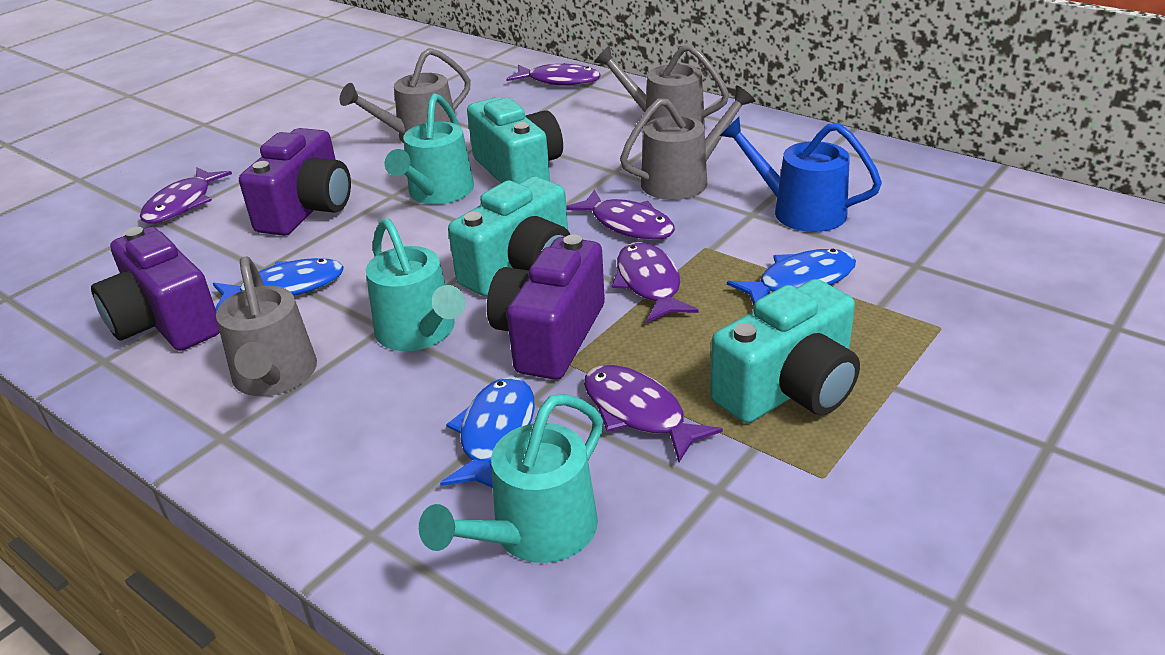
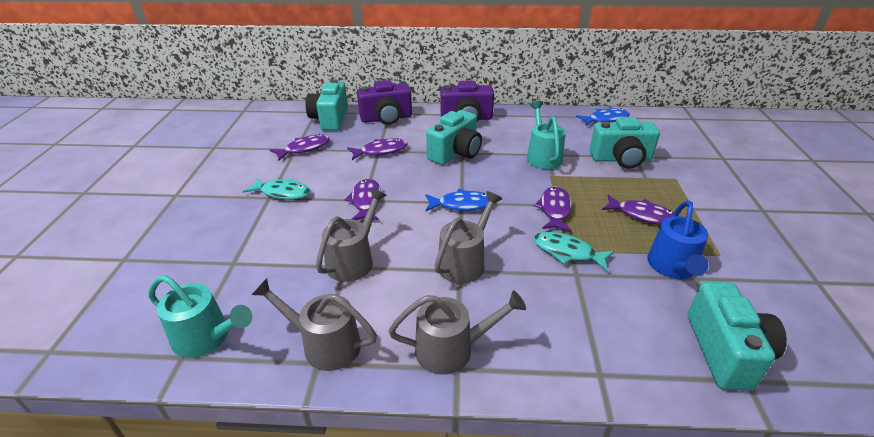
blue fish: 3 -> 2
purple camera: 3 -> 2
turquoise camera: 3 -> 4
turquoise fish: 0 -> 2
turquoise watering can: 3 -> 2

